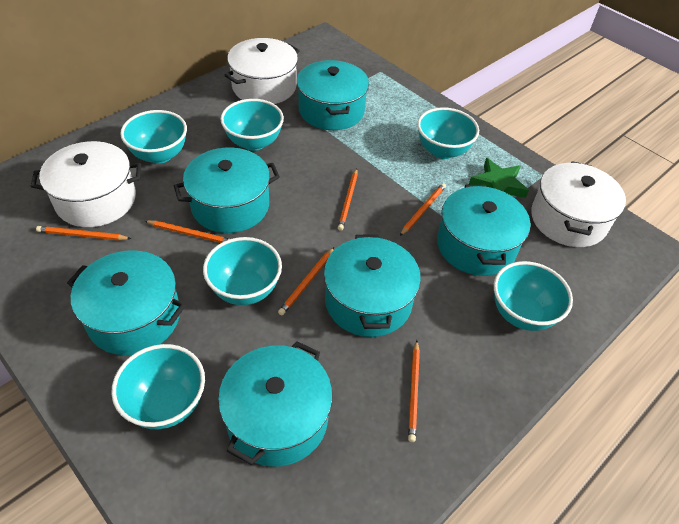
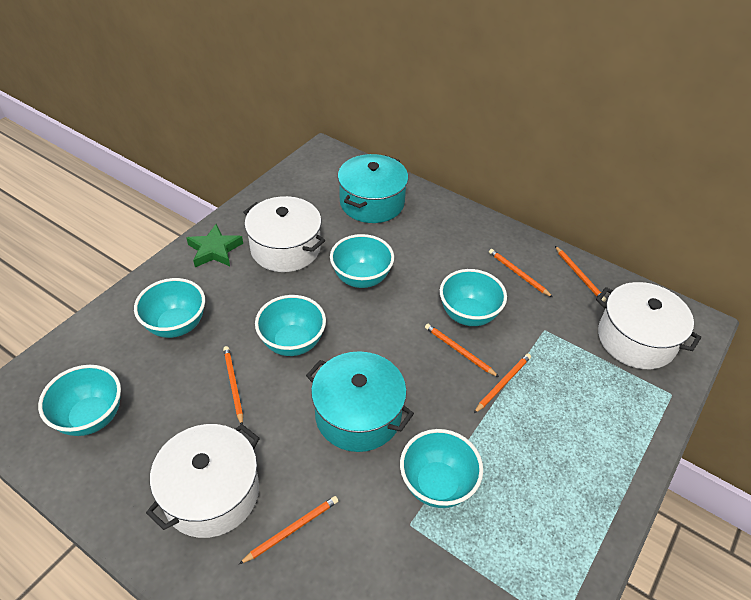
turquoise pot: 6 -> 2

